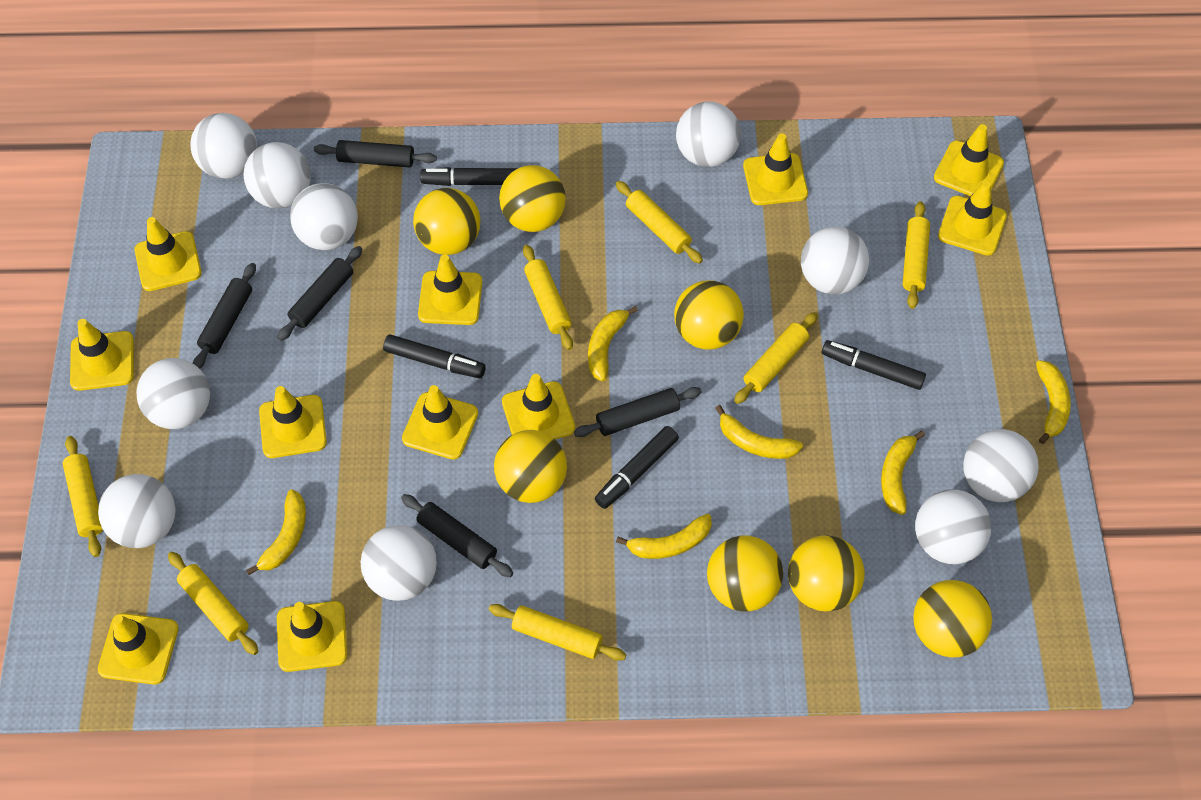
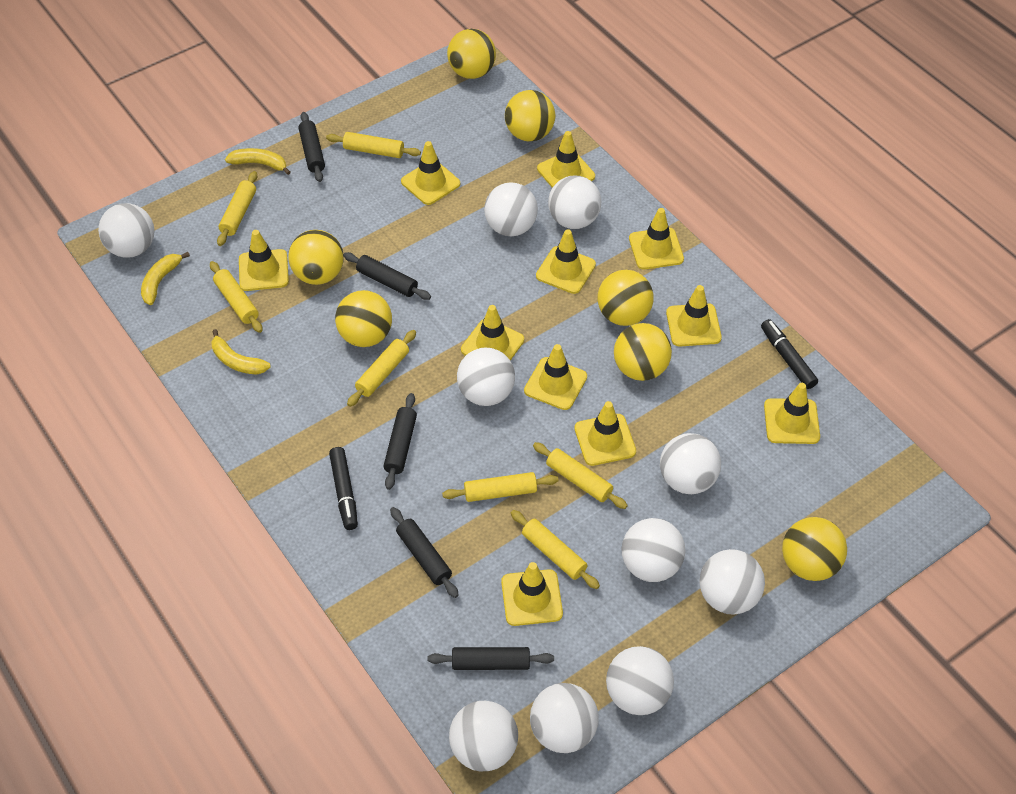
black marker: 4 -> 2
yellow banana: 6 -> 3

